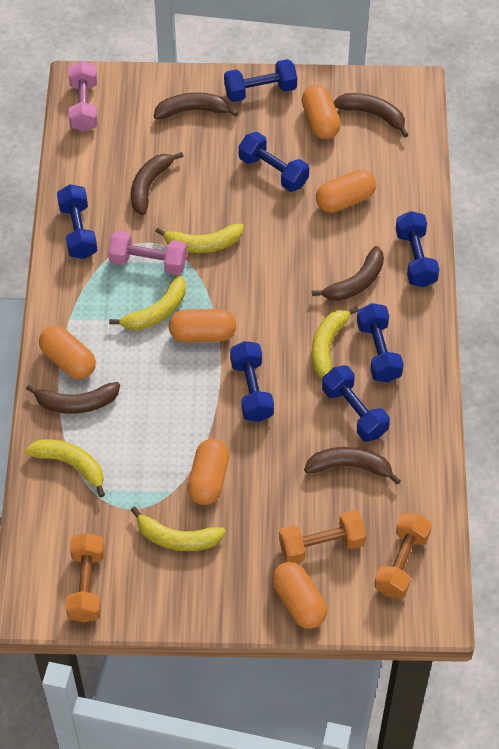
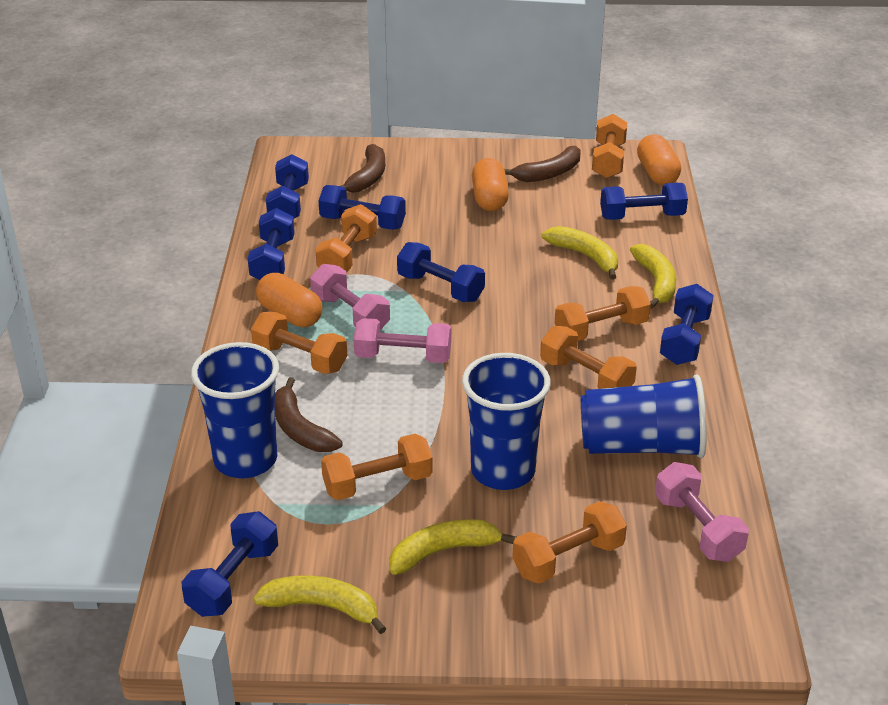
blue cup: 0 -> 3
brown banana: 6 -> 3
orange capsule: 6 -> 3
orange dumbbell: 3 -> 7
pink dumbbell: 2 -> 3
yellow banana: 5 -> 4

